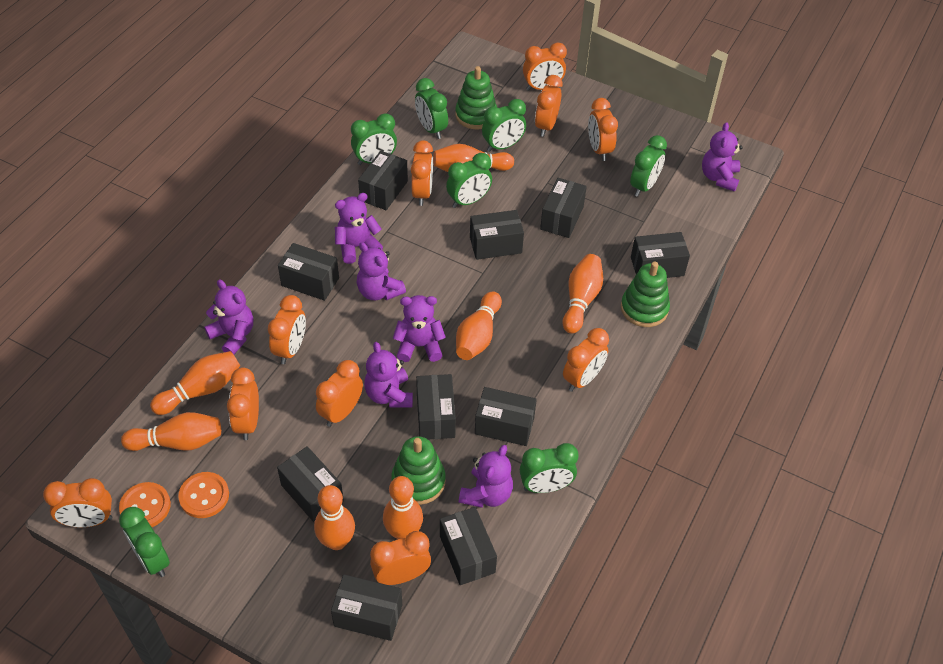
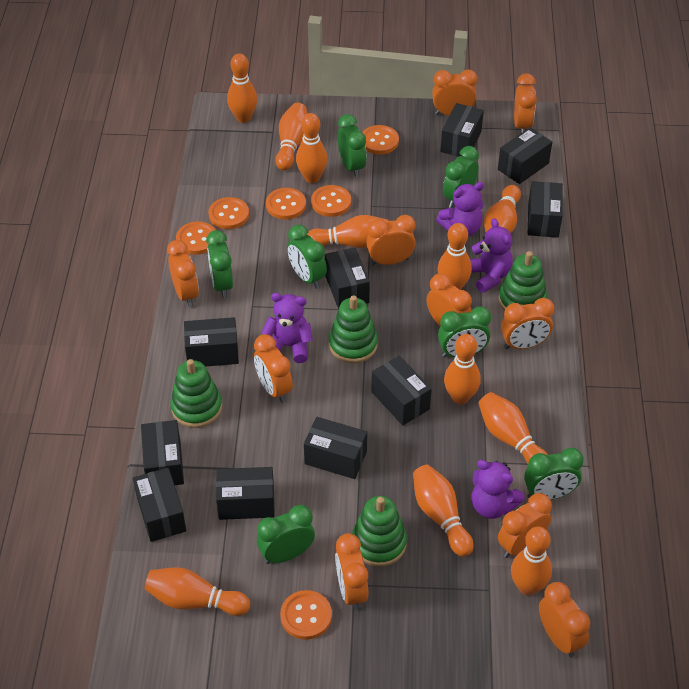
green stacking toy: 3 -> 4
orange bowling pin: 7 -> 11
orange button: 2 -> 6
purple teddy bear: 7 -> 4

